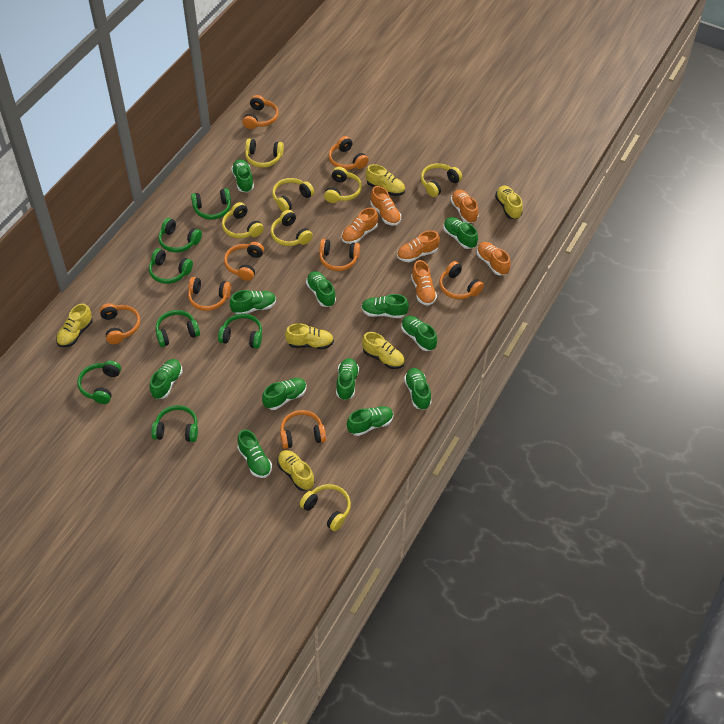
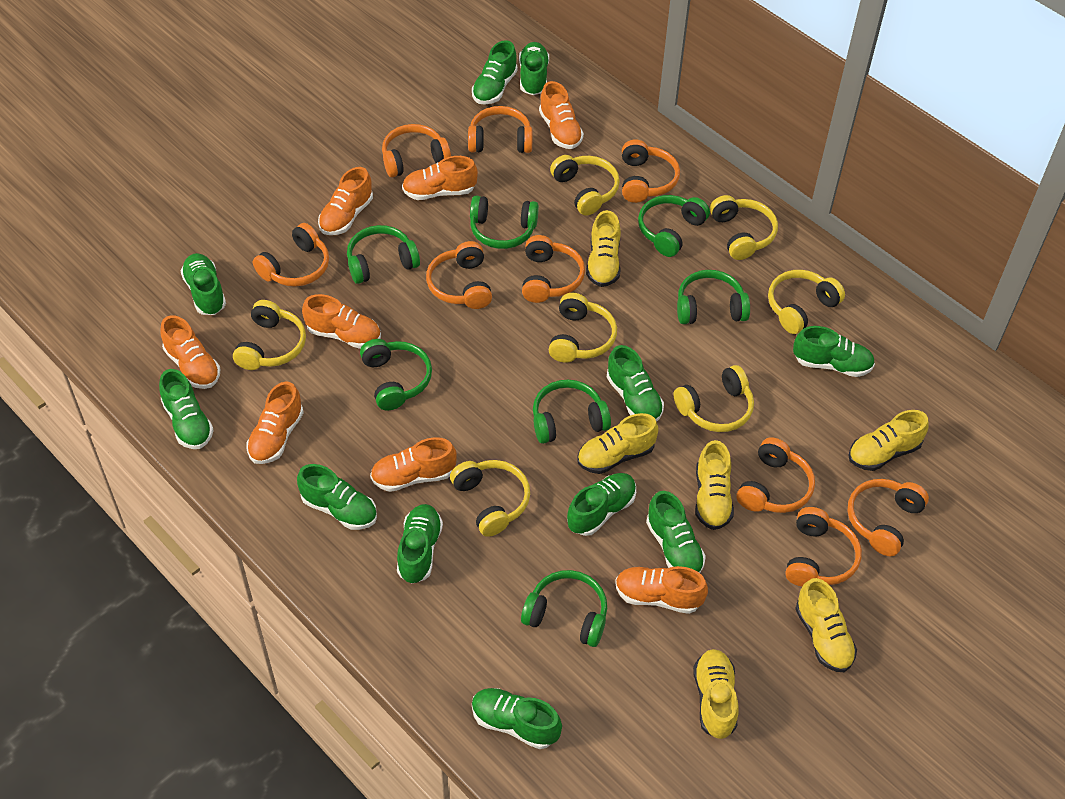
green shoe: 12 -> 11
orange headphones: 8 -> 9
orange shoe: 6 -> 8

